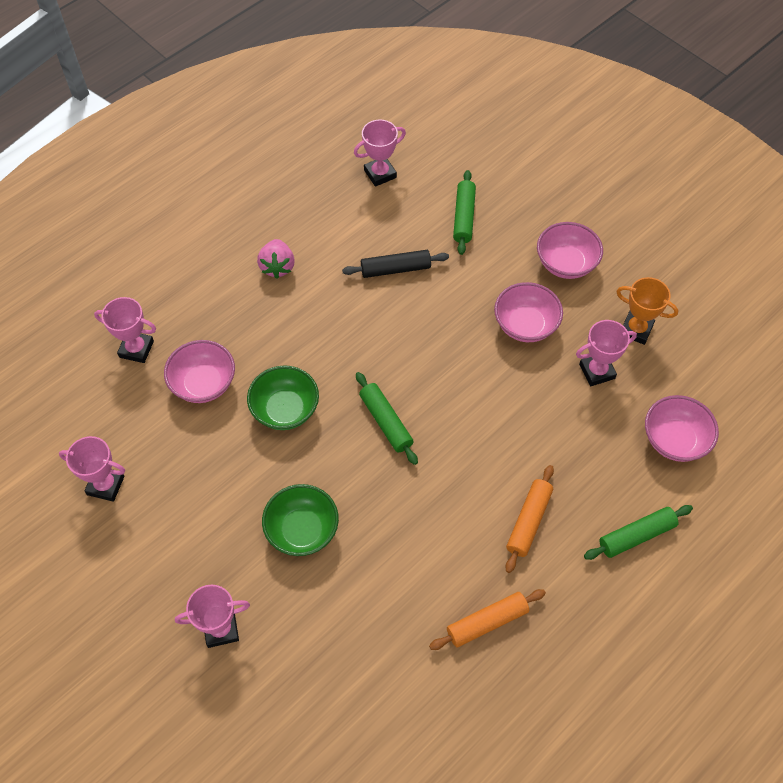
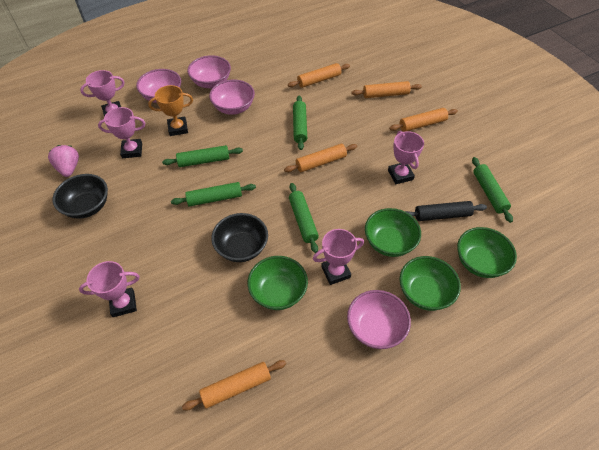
black bowl: 0 -> 2
green bowl: 2 -> 4
green rolling pin: 3 -> 5
orange rolling pin: 2 -> 5

